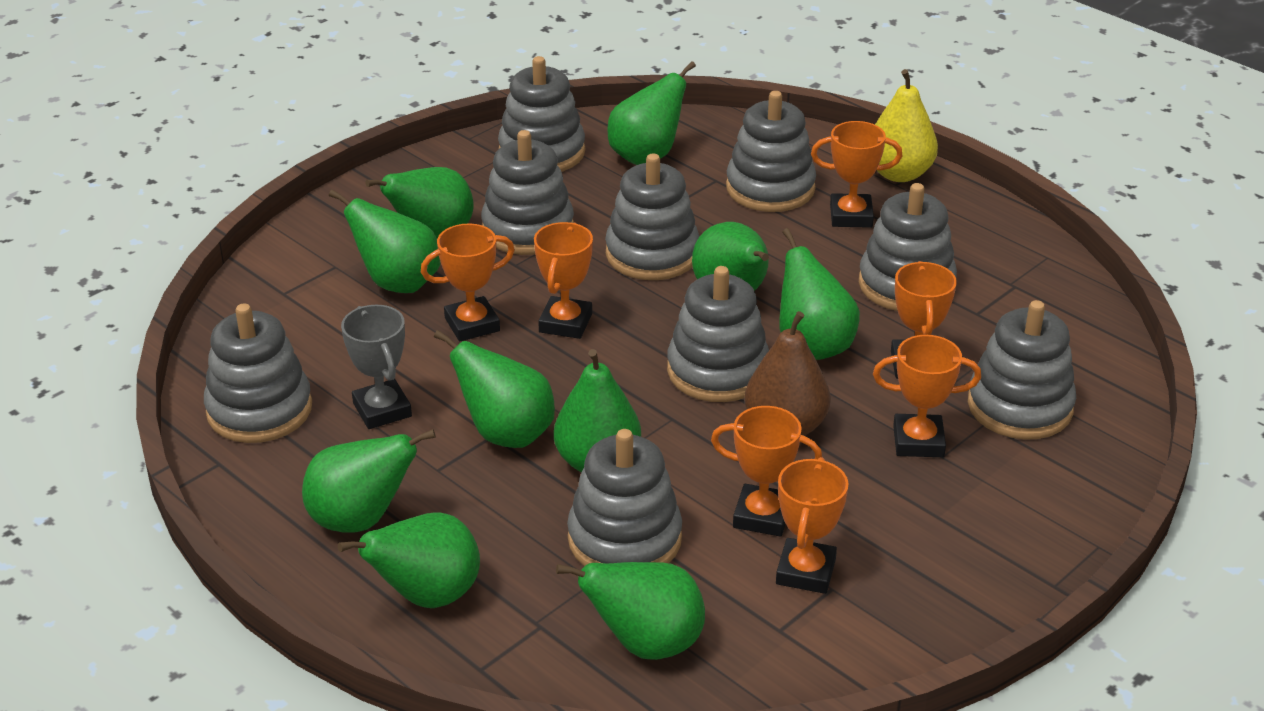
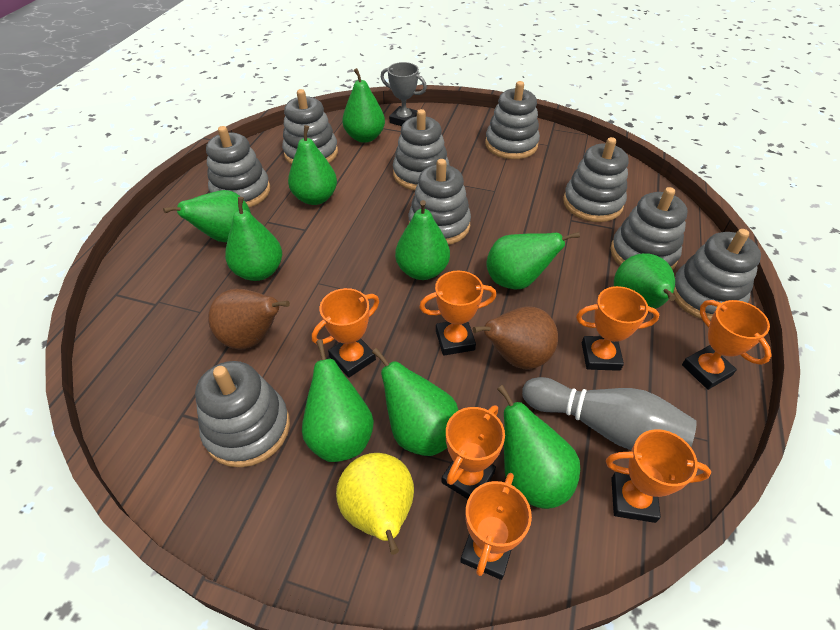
brown pear: 1 -> 2
grey bowling pin: 0 -> 1

